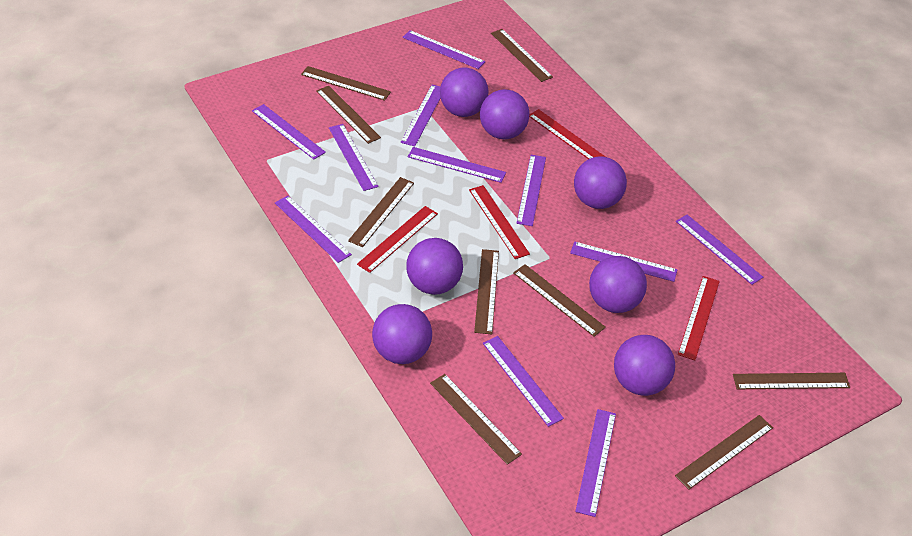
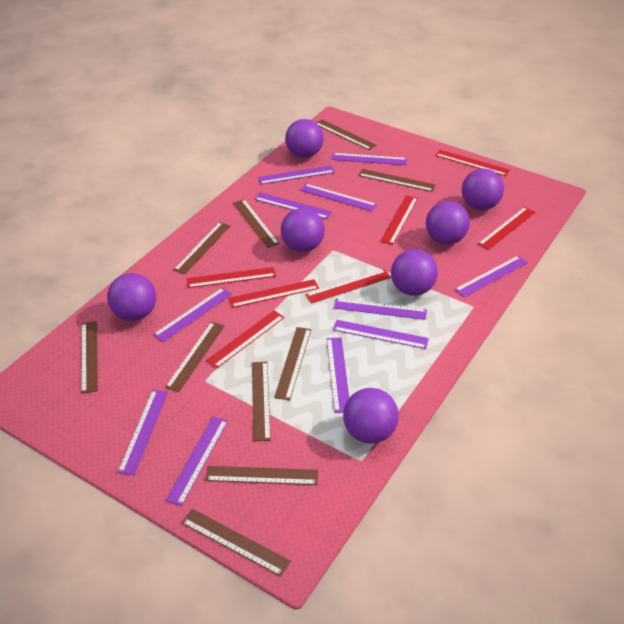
brown ruler: 9 -> 10
red ruler: 4 -> 7

